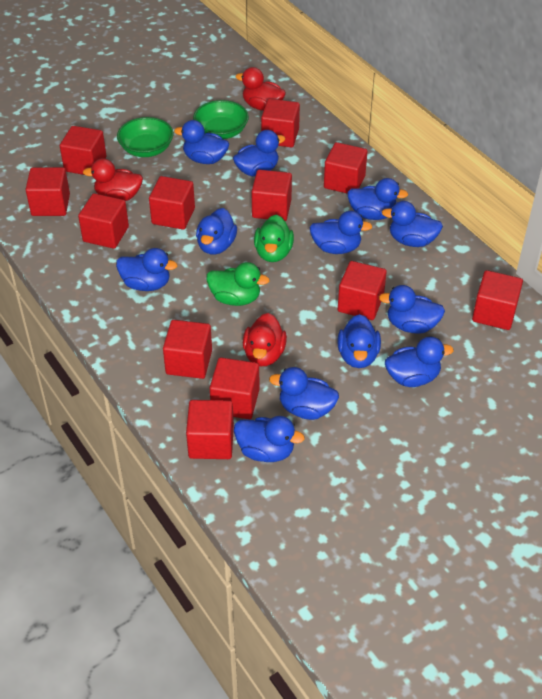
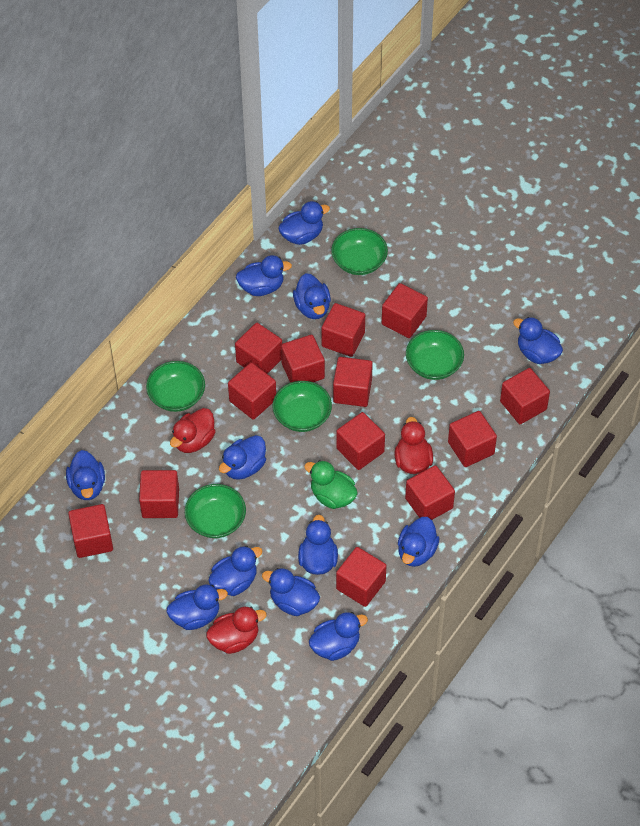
green bowl: 2 -> 5
green duck: 2 -> 1
red cube: 12 -> 13

